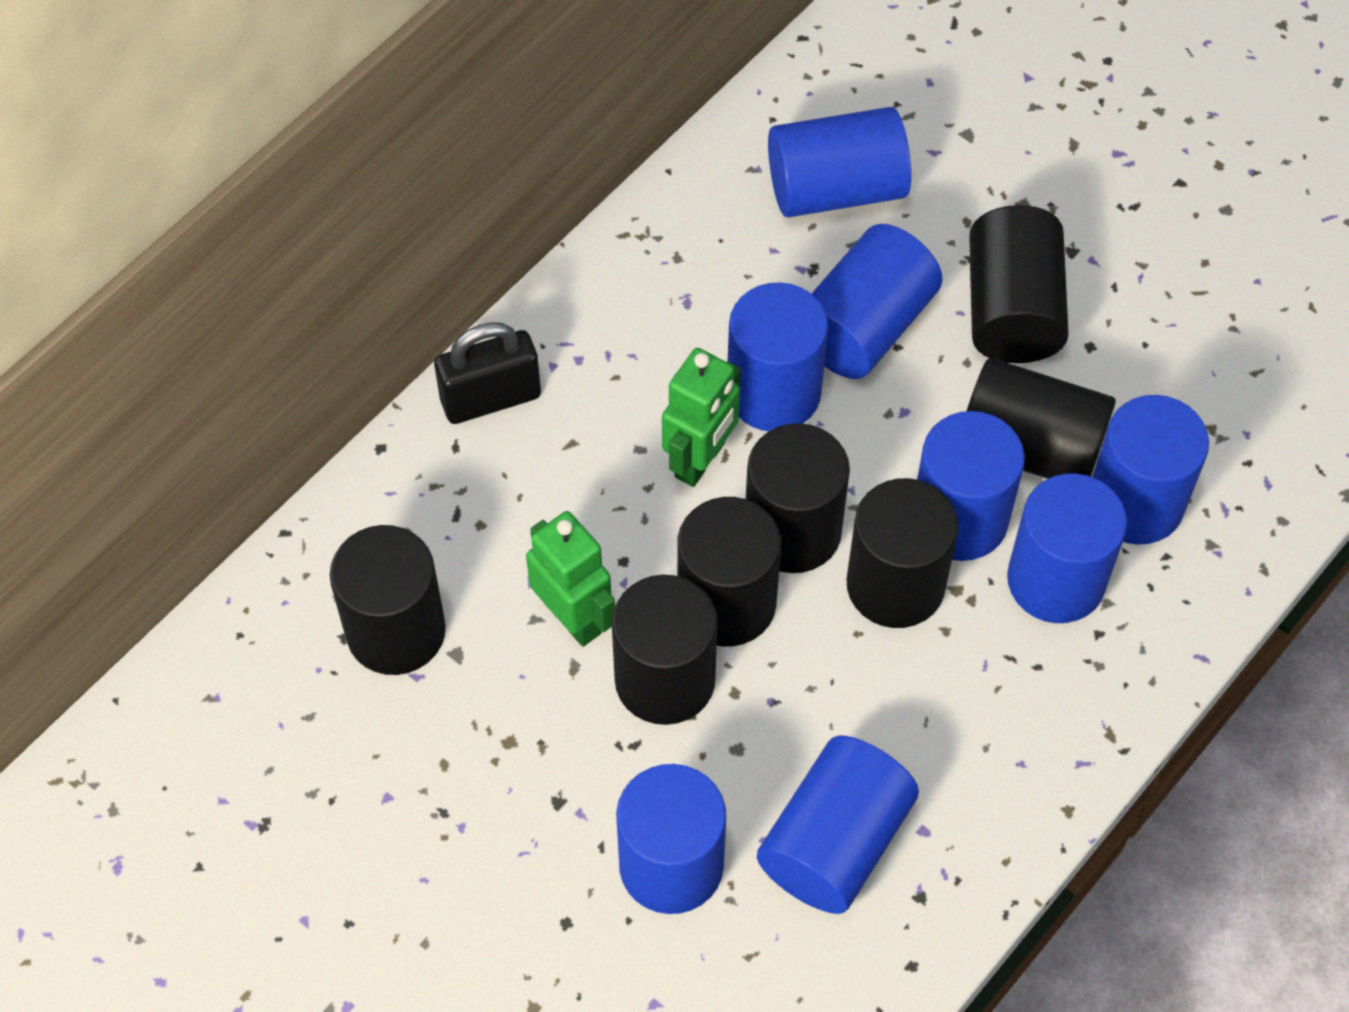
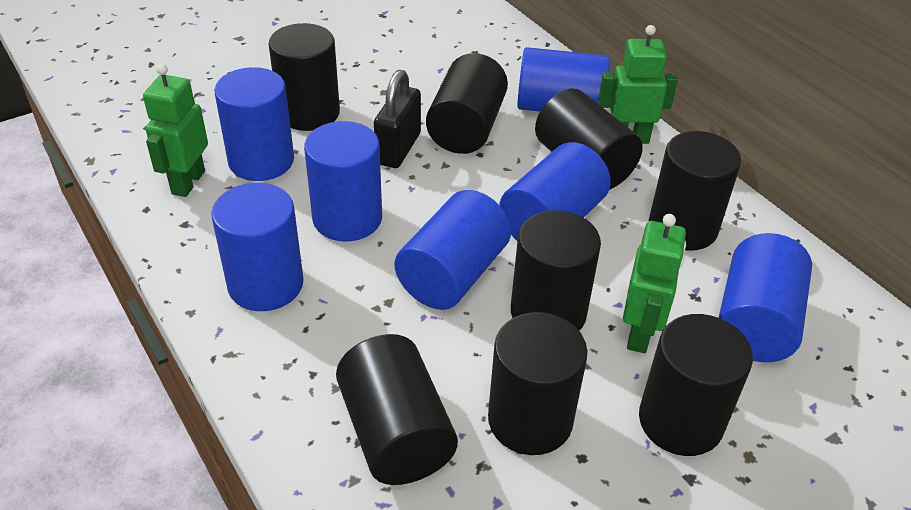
black cylinder: 7 -> 8
blue cylinder: 8 -> 7
green robot: 2 -> 3

